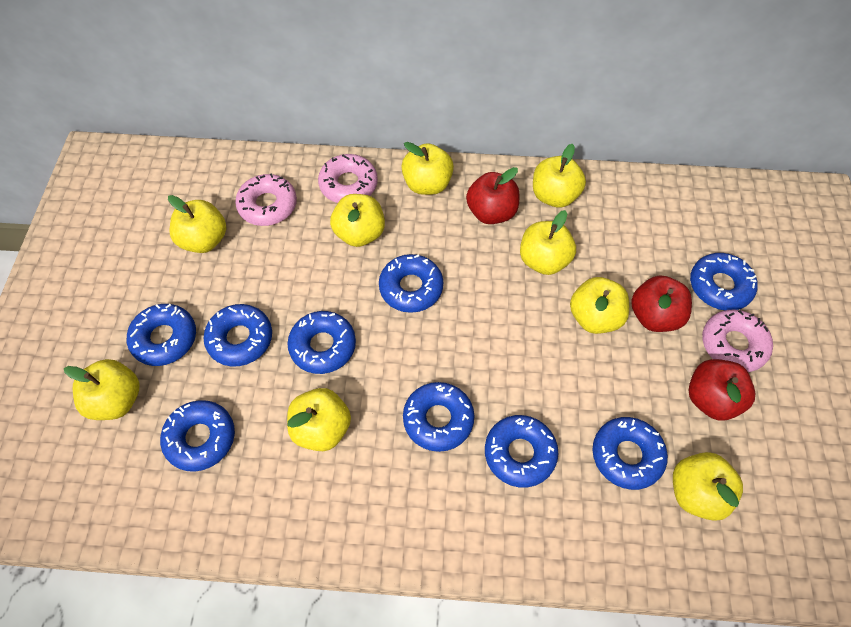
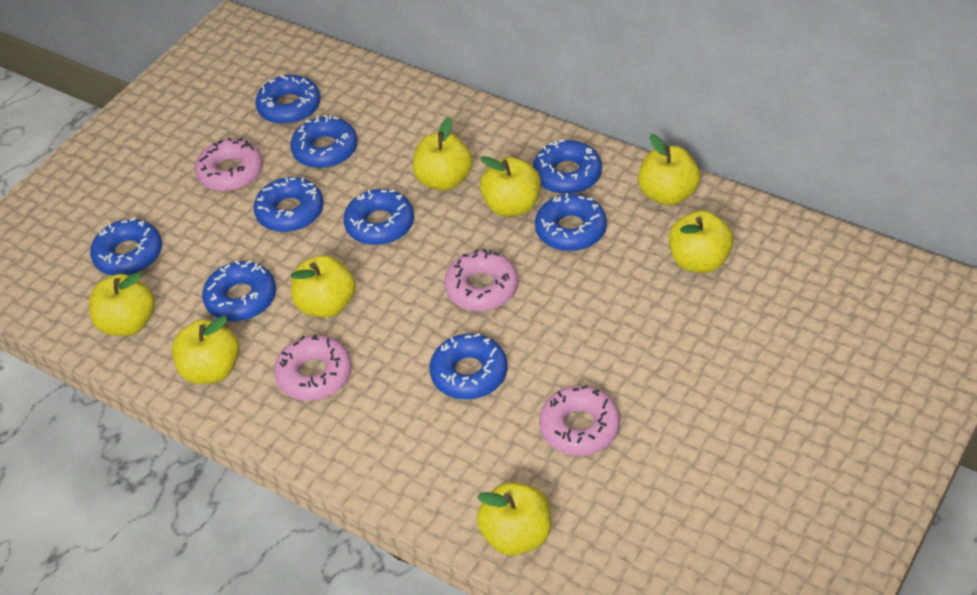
pink donut: 3 -> 4
red apple: 3 -> 0
yellow apple: 9 -> 8

